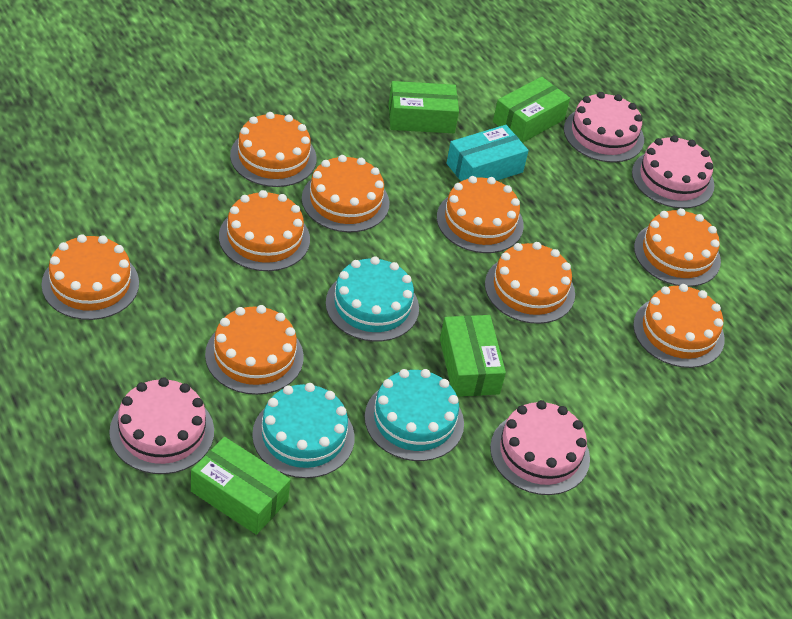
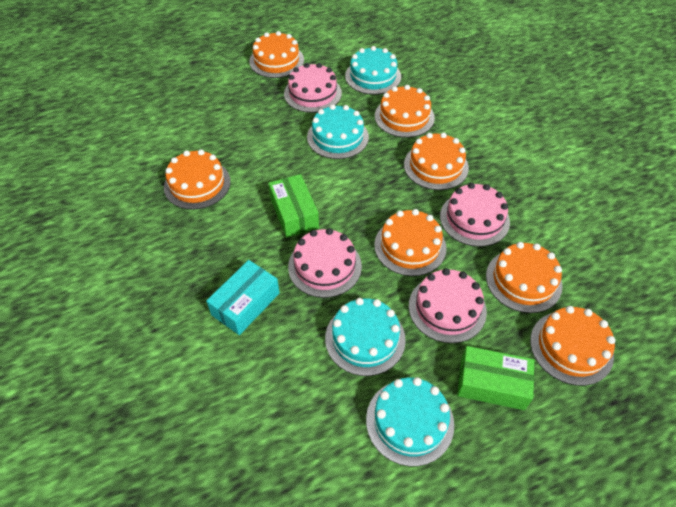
green box: 4 -> 2
orange cake: 9 -> 7
turquoise cake: 3 -> 4

